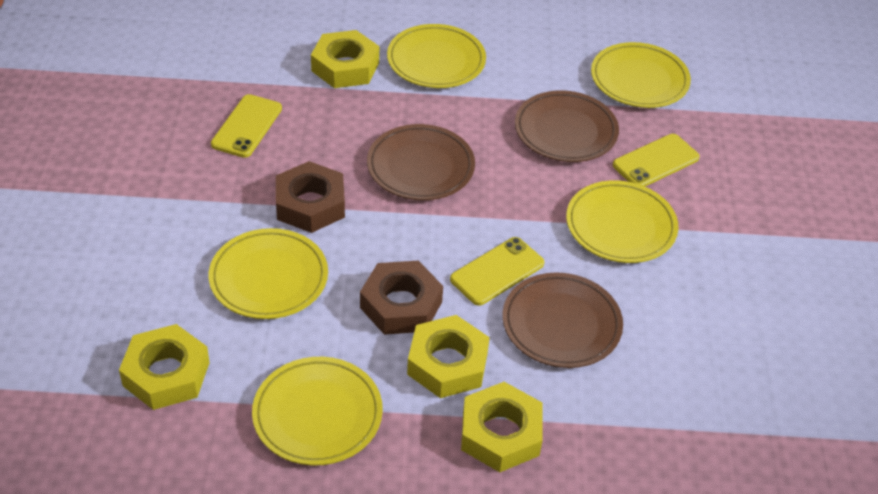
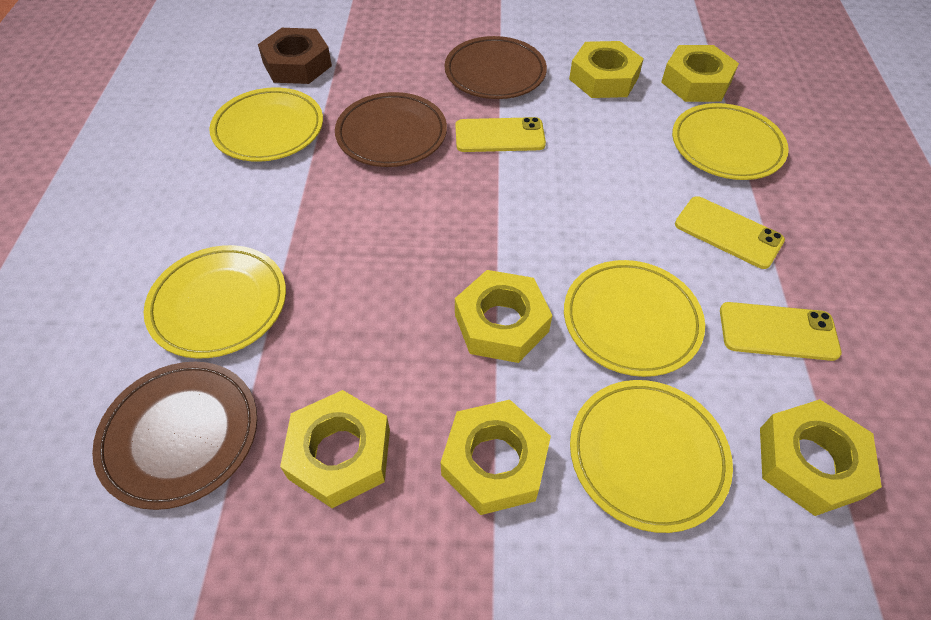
brown nut: 2 -> 1
yellow nut: 4 -> 6

